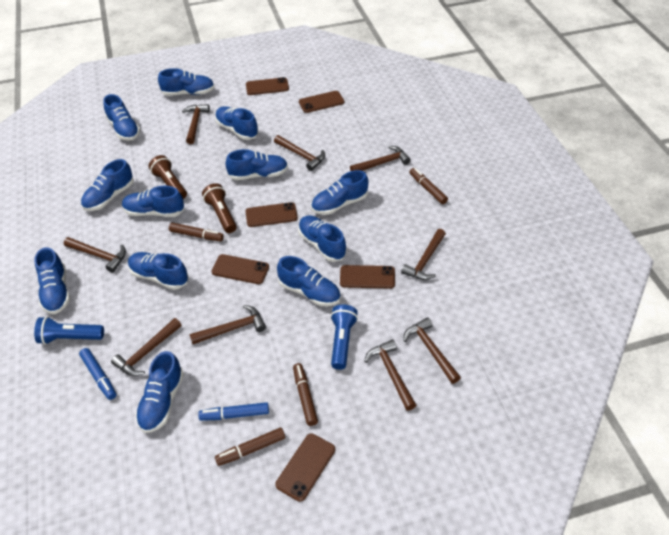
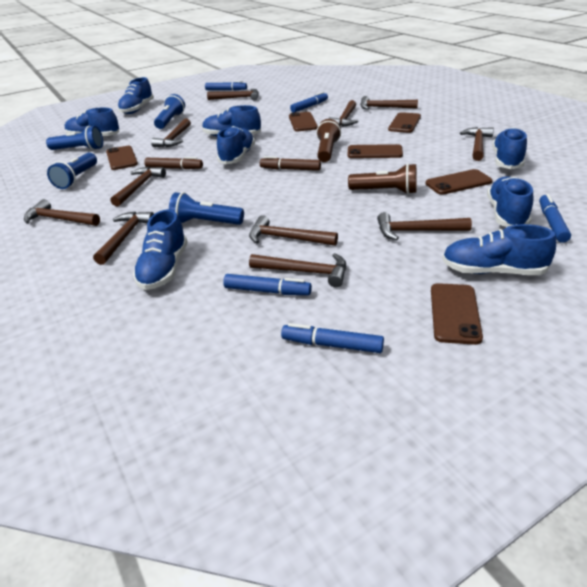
blue flashlight: 2 -> 4
blue marker: 2 -> 5
blue shoe: 12 -> 8
brown hammer: 9 -> 11
brown marker: 4 -> 2

